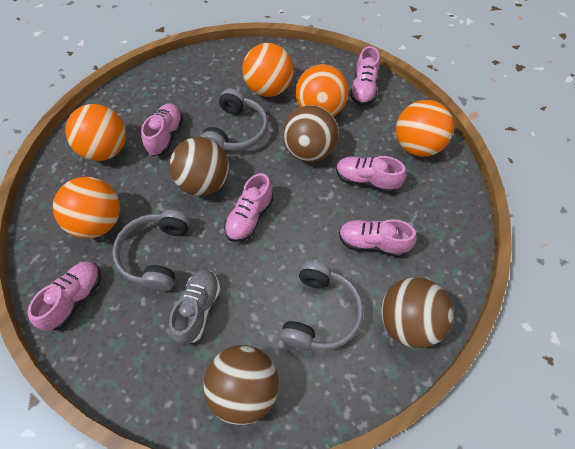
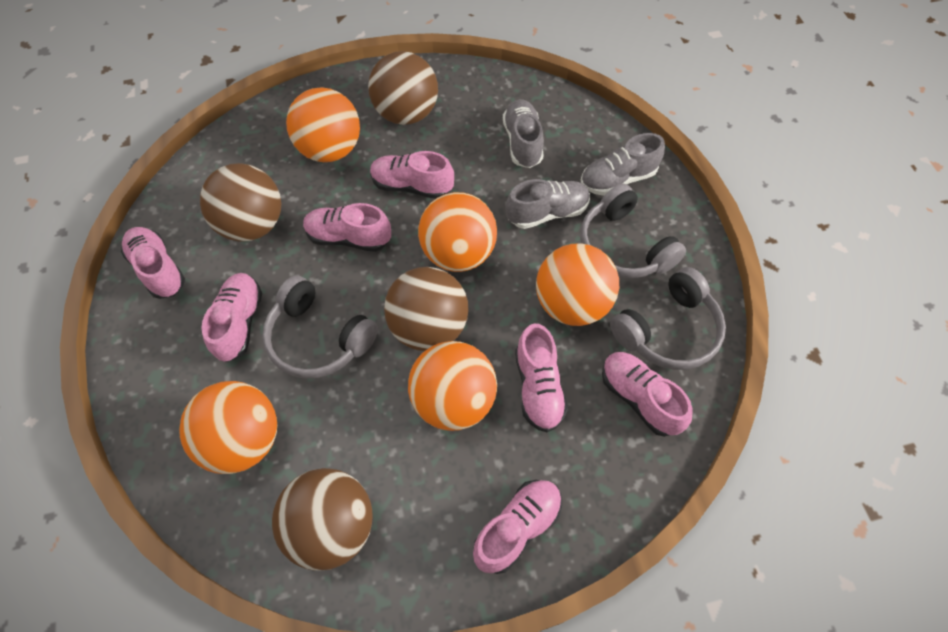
grey shoe: 1 -> 3
pink shoe: 6 -> 7

